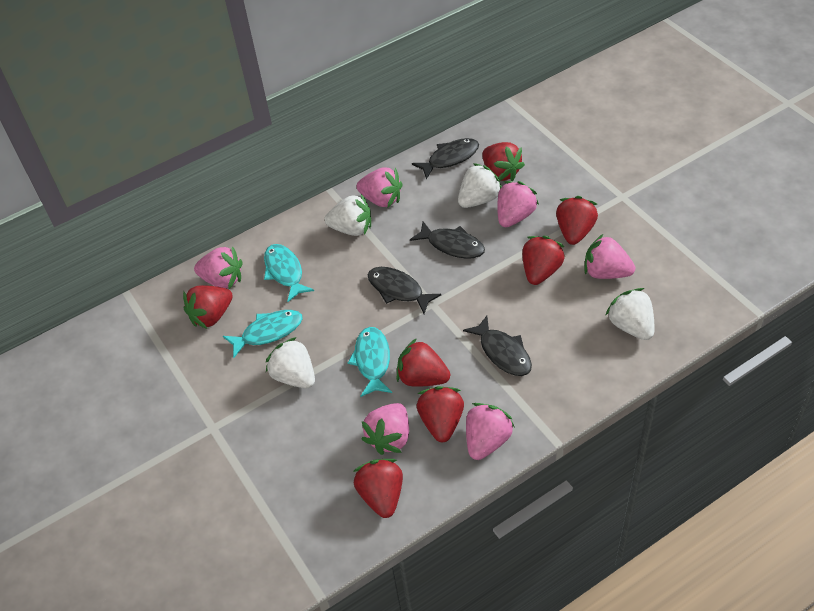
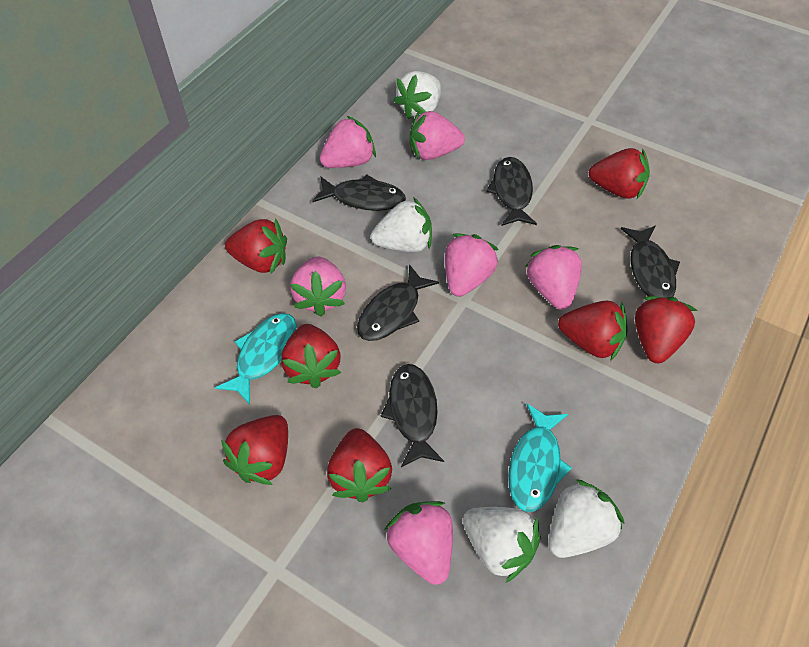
black fish: 4 -> 5
turquoise fish: 3 -> 2

